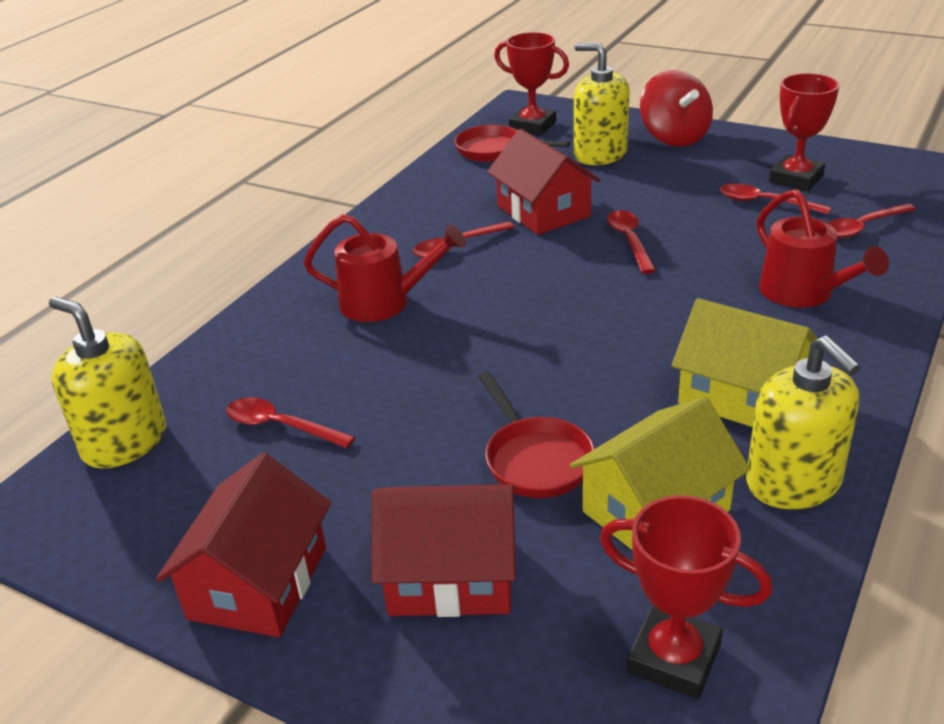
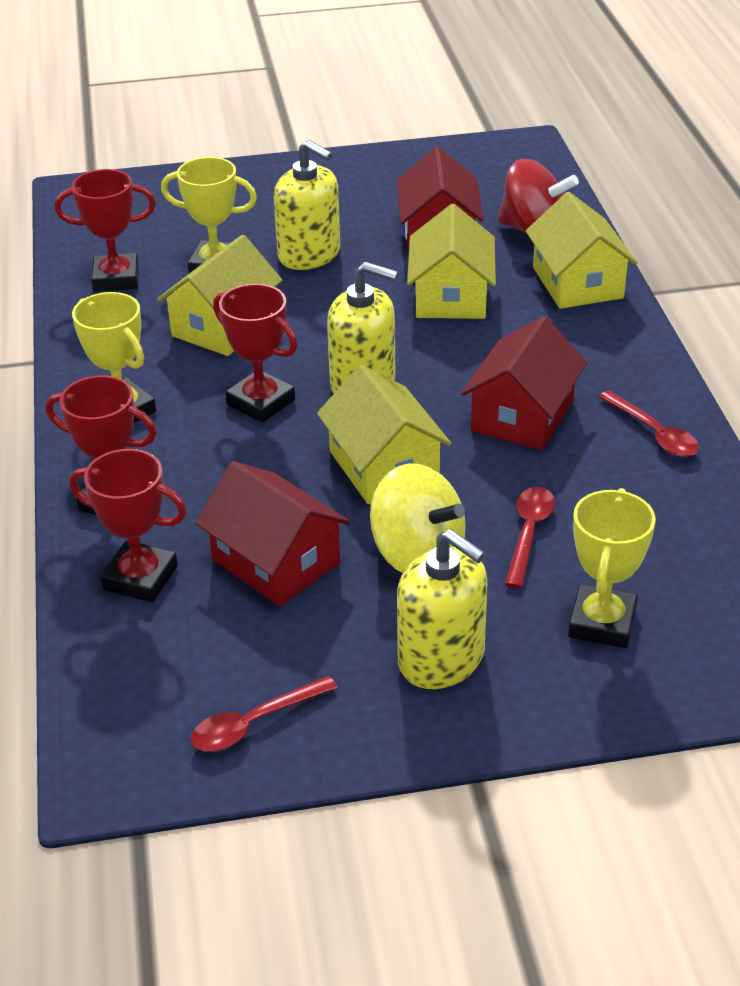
red pan: 2 -> 0
red spoon: 5 -> 3
red trophy: 3 -> 4
red watering can: 2 -> 0
yellow house: 2 -> 4
yellow spinning top: 0 -> 1
yellow trophy: 0 -> 3

